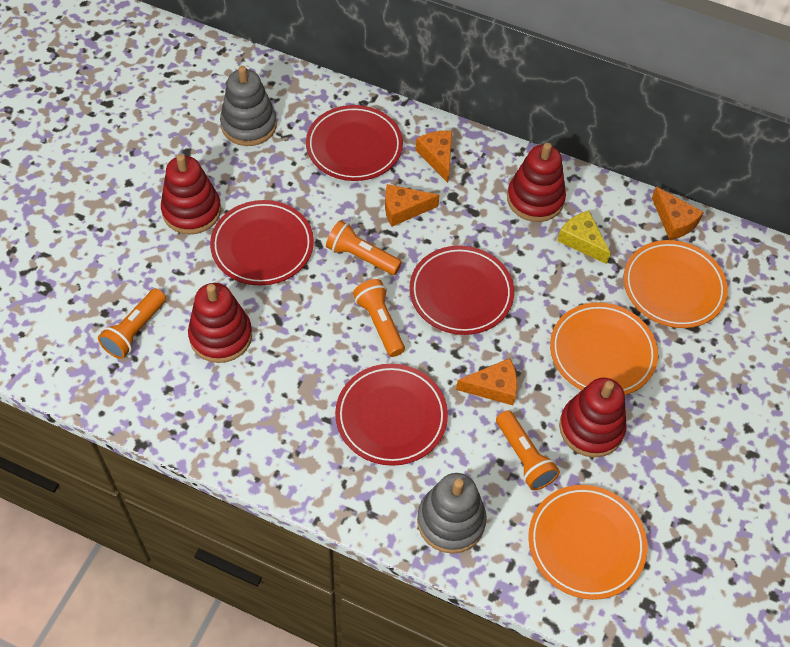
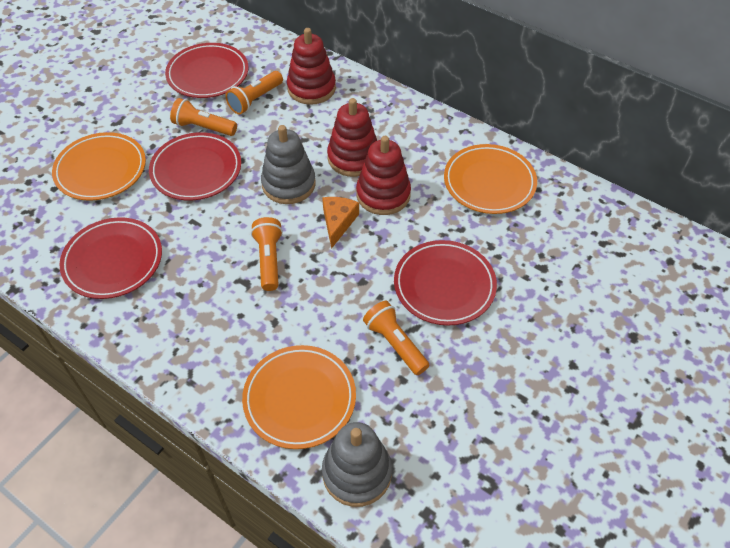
orange cheese: 4 -> 1
red stacking toy: 4 -> 3
yellow cheese: 1 -> 0

